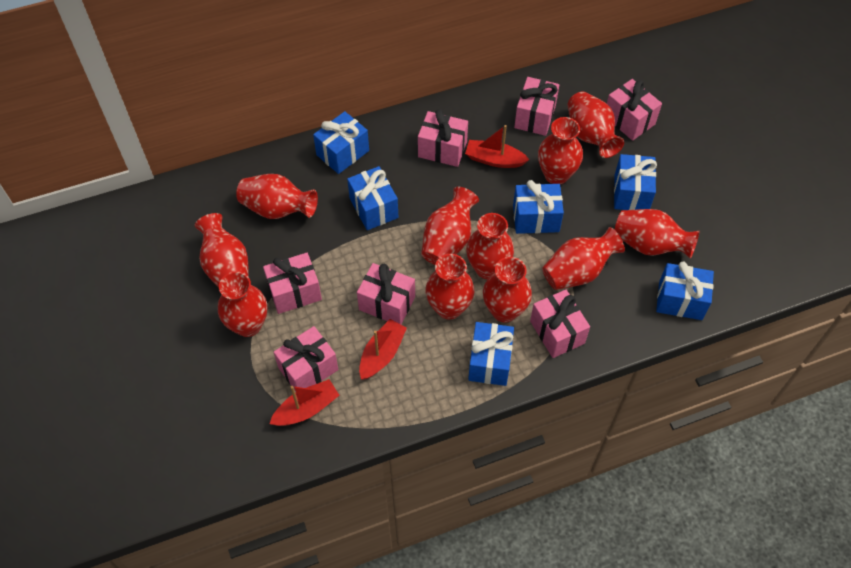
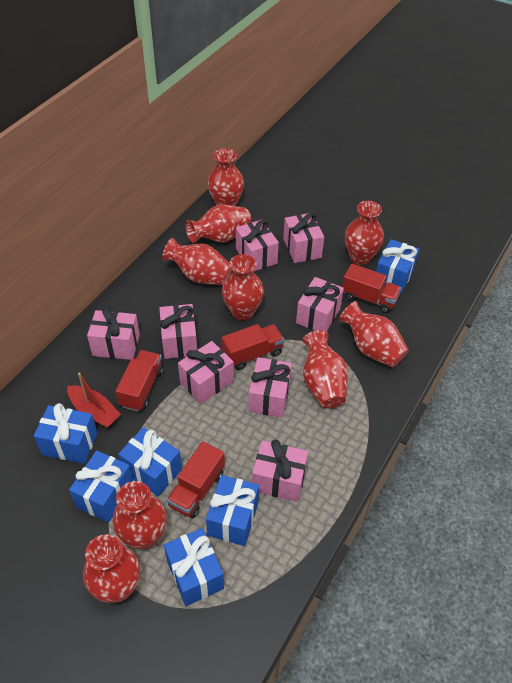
pink gift: 7 -> 8
red boat: 3 -> 1
red truck: 0 -> 4
red vase: 11 -> 9

